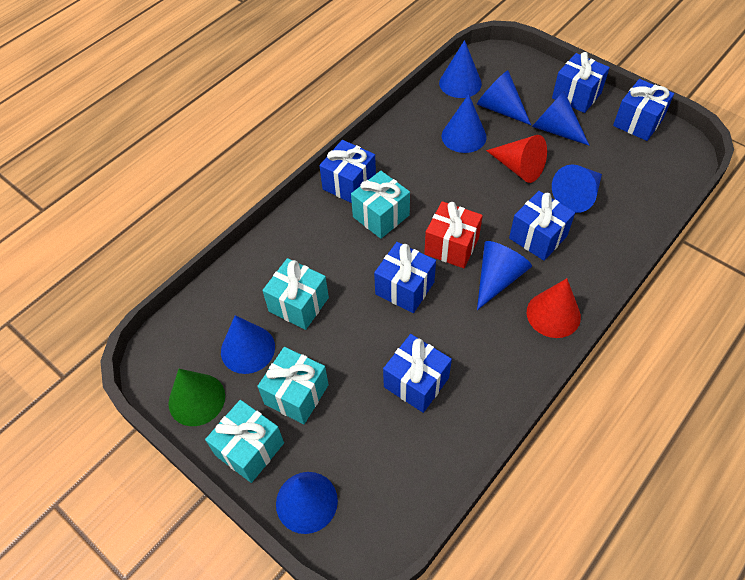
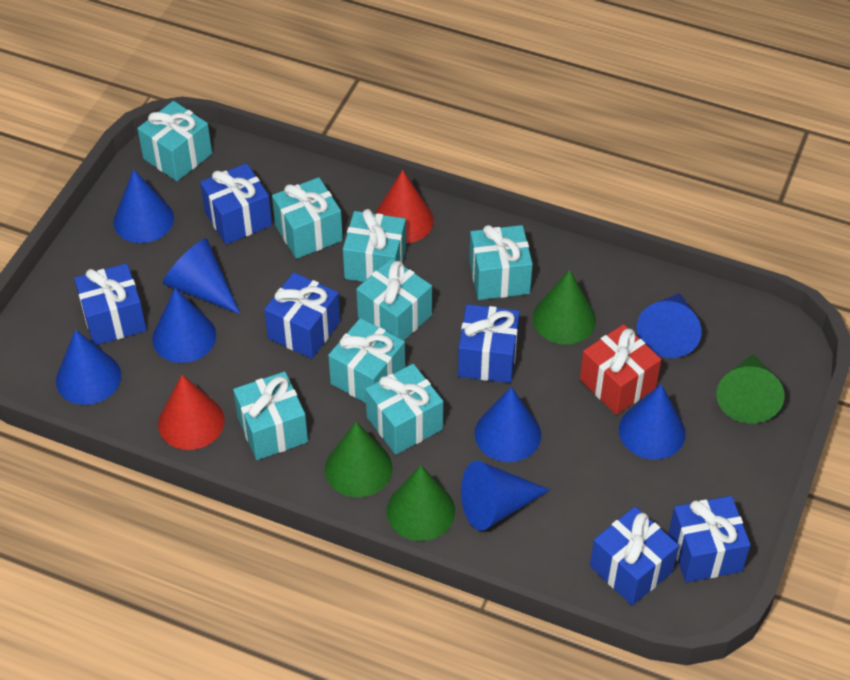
green cone: 1 -> 4
turquoise gift: 4 -> 8

